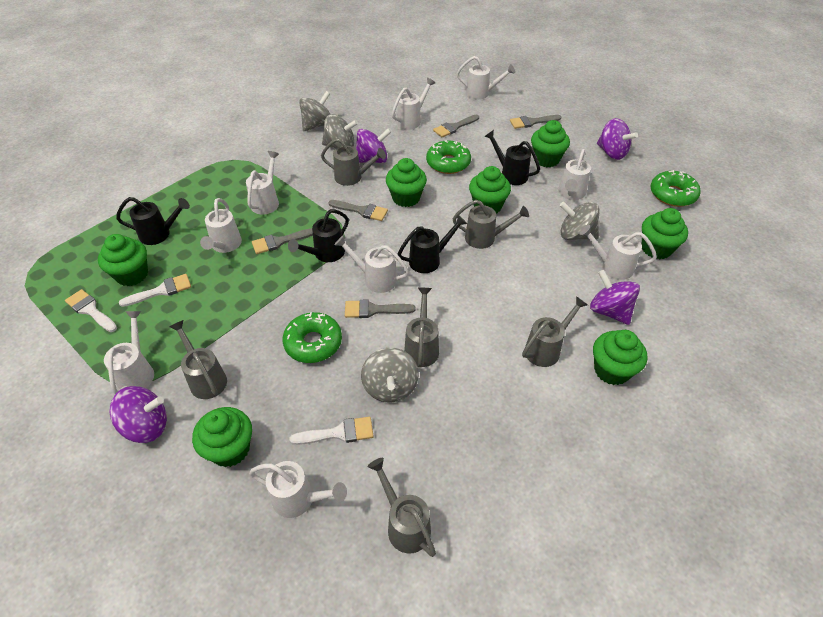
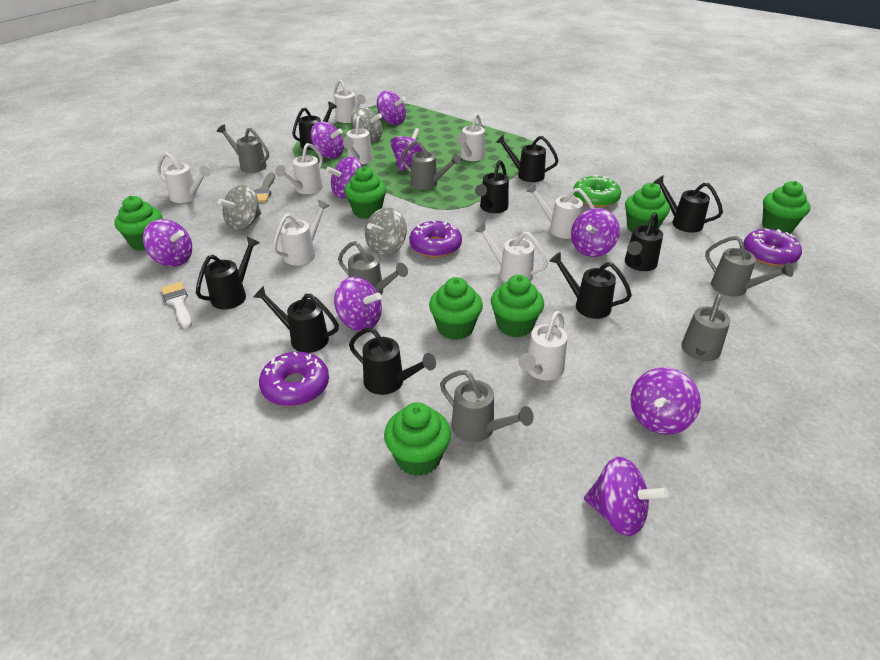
black watering can: 4 -> 9
green donut: 3 -> 1
grey brush: 5 -> 1
grey spinning top: 4 -> 3
purple donut: 0 -> 3
purple spinning top: 4 -> 9
white brush: 3 -> 1

